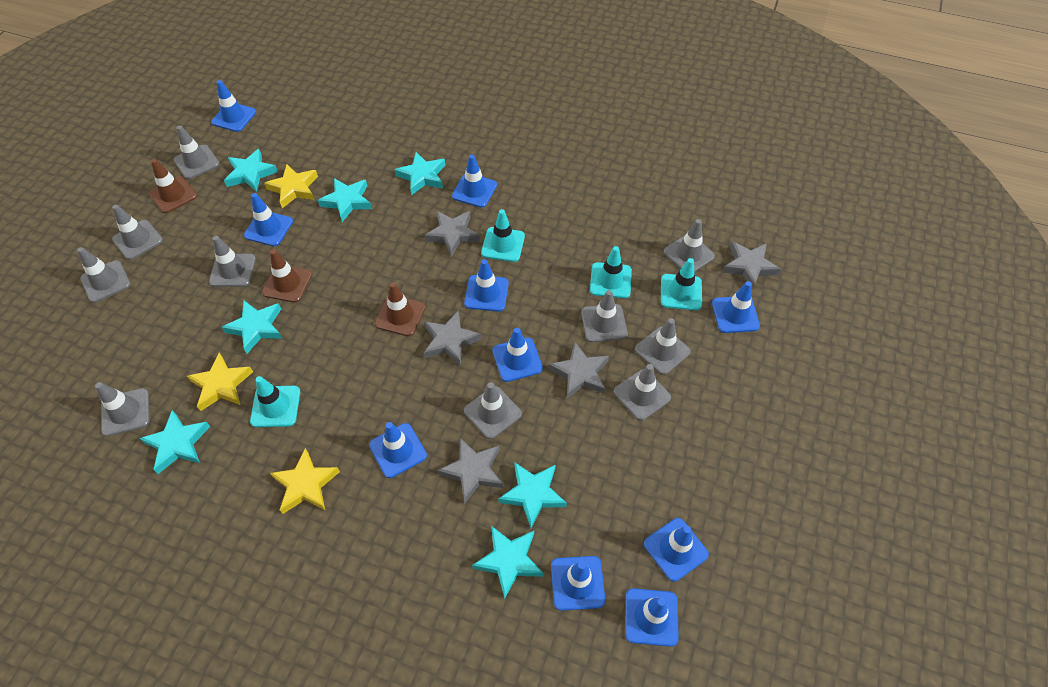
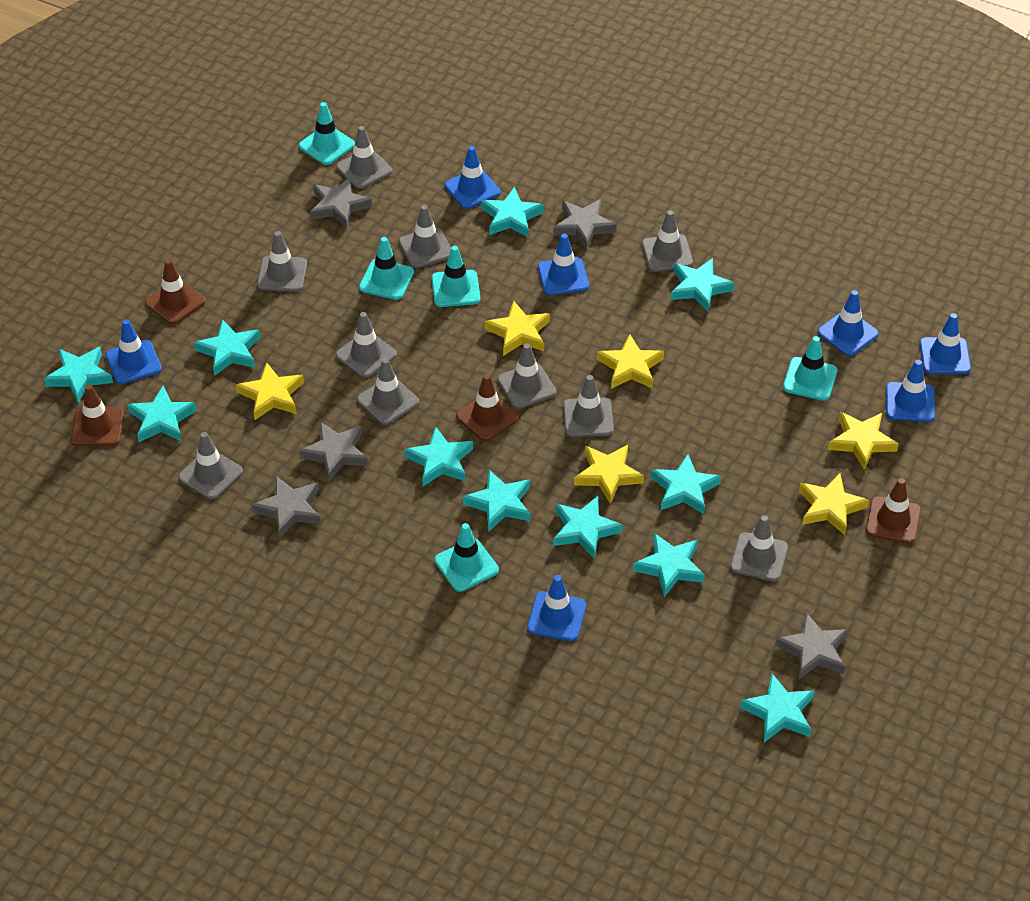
blue traffic cone: 10 -> 7
brown traffic cone: 3 -> 4
turquoise star: 7 -> 11
turquoise traffic cone: 4 -> 5
yellow star: 3 -> 6

